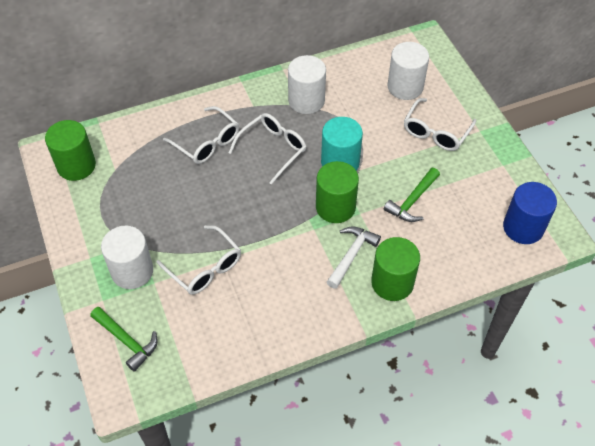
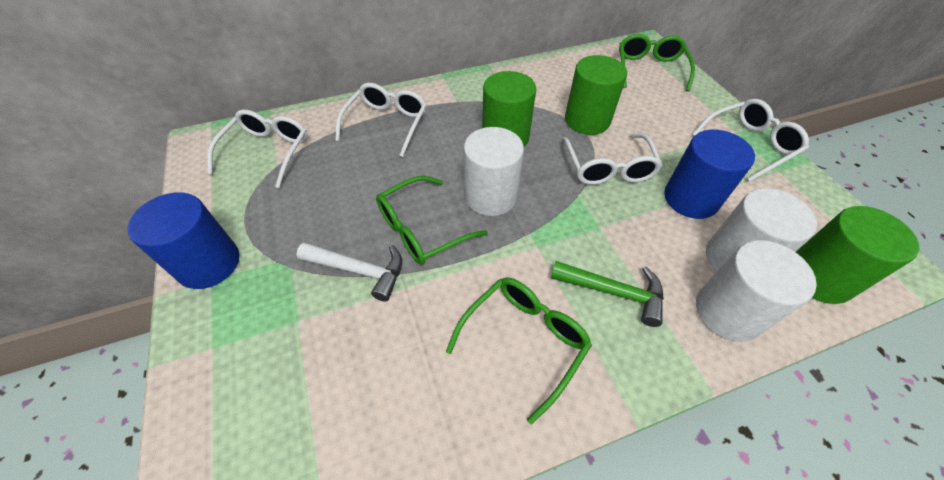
blue cylinder: 1 -> 2
green glasses: 0 -> 3
green hammer: 2 -> 1
turquoise cylinder: 1 -> 0

